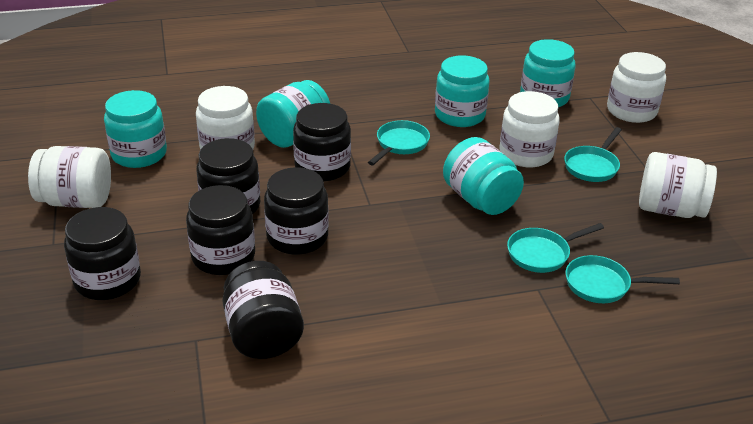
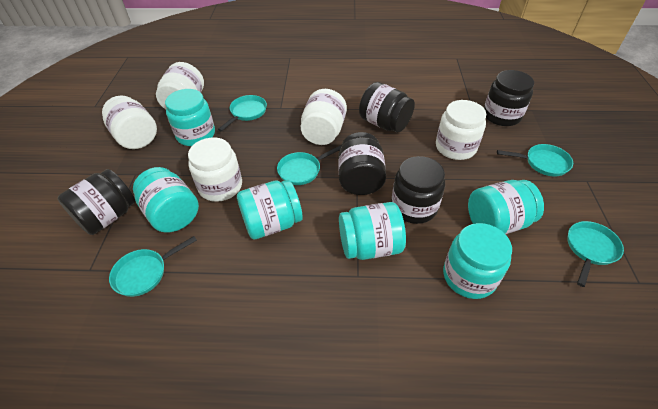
black jar: 6 -> 5
turquoise jar: 5 -> 6
turquoise pan: 4 -> 5

